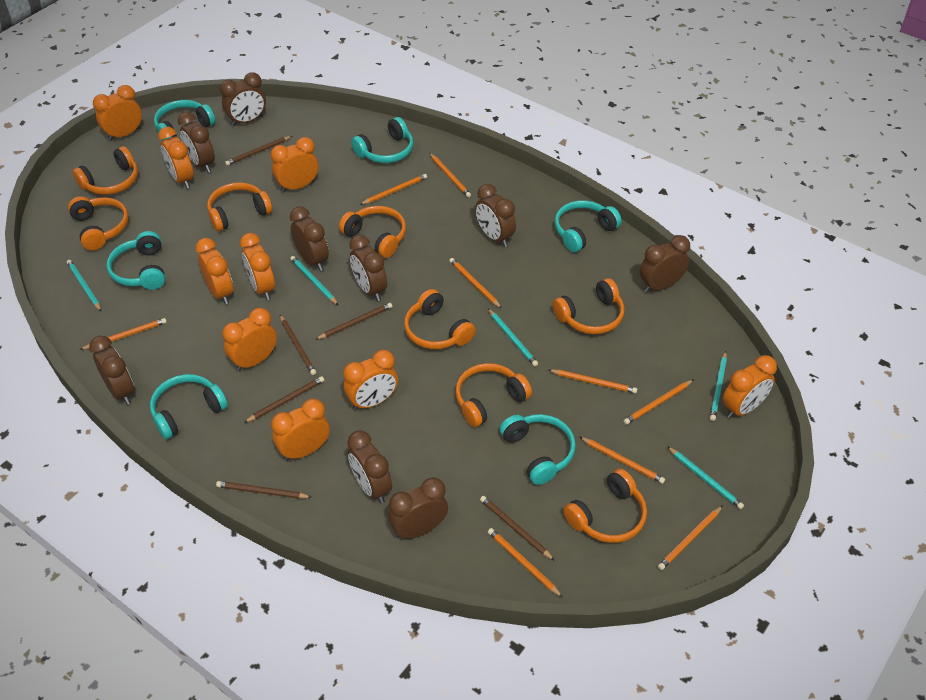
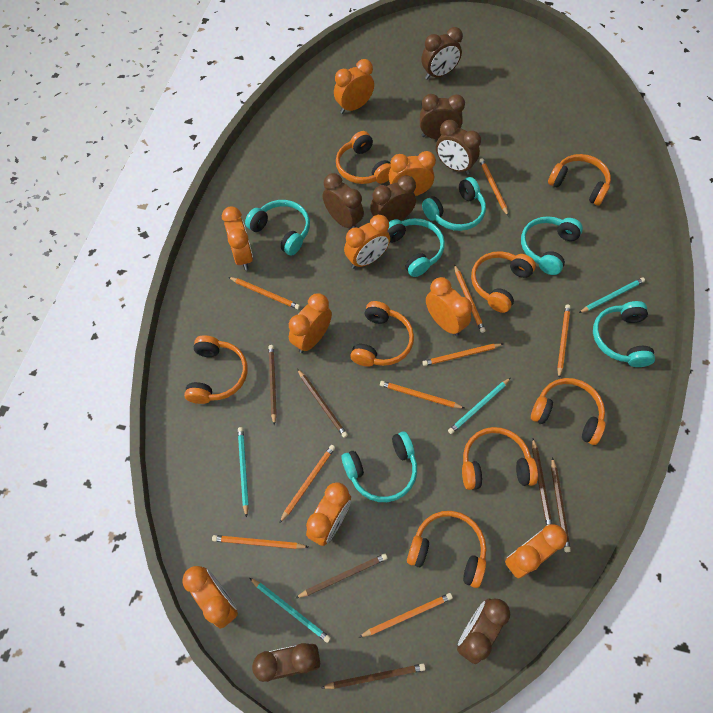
brown clock: 9 -> 7
turquoise pencil: 5 -> 4

